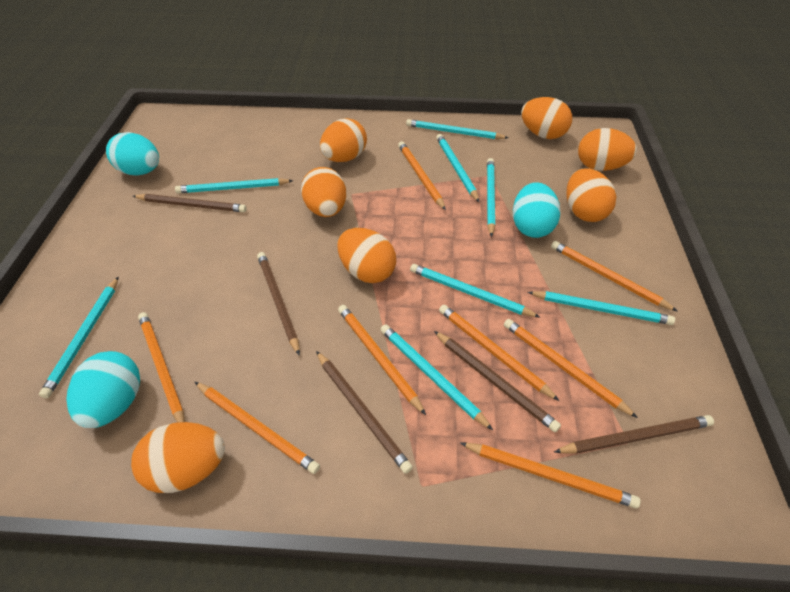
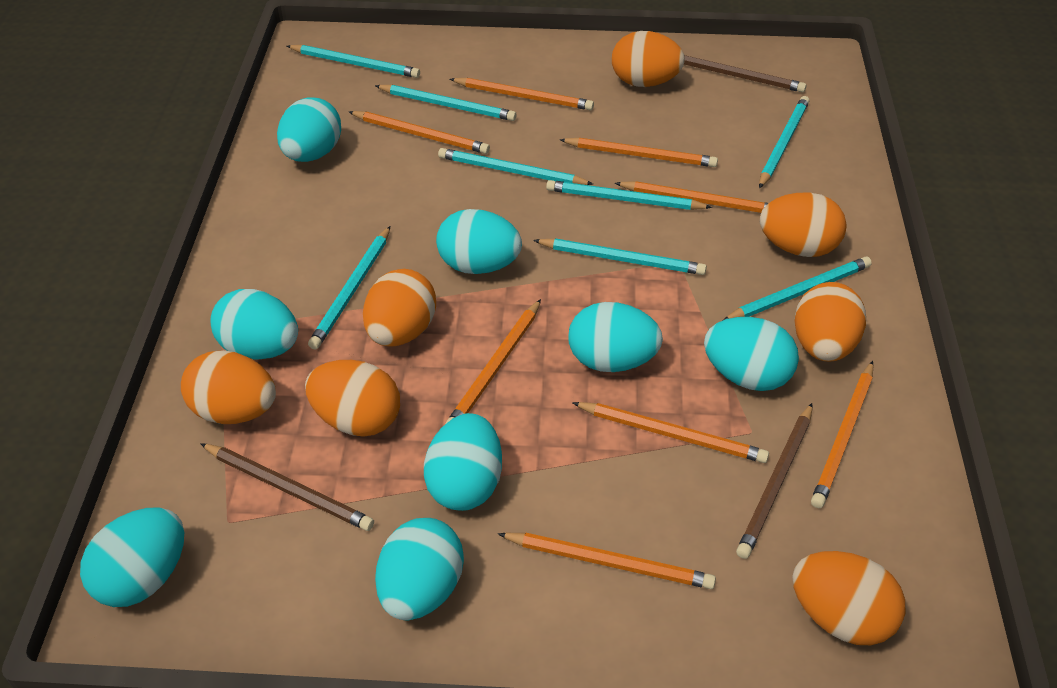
brown pencil: 5 -> 3
turquoise egg: 3 -> 8

